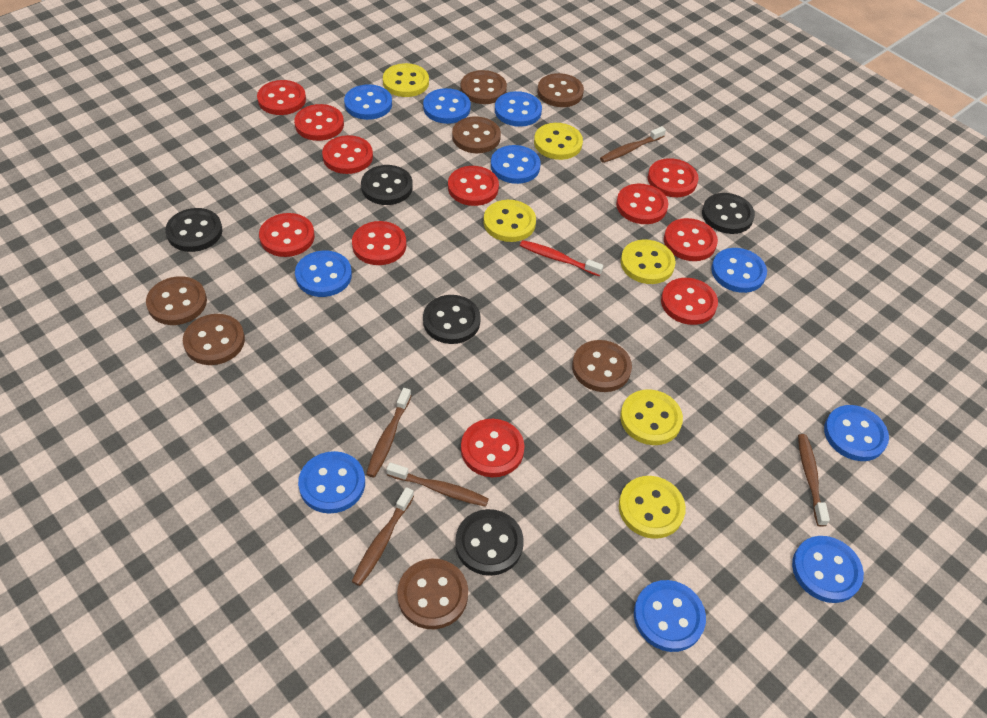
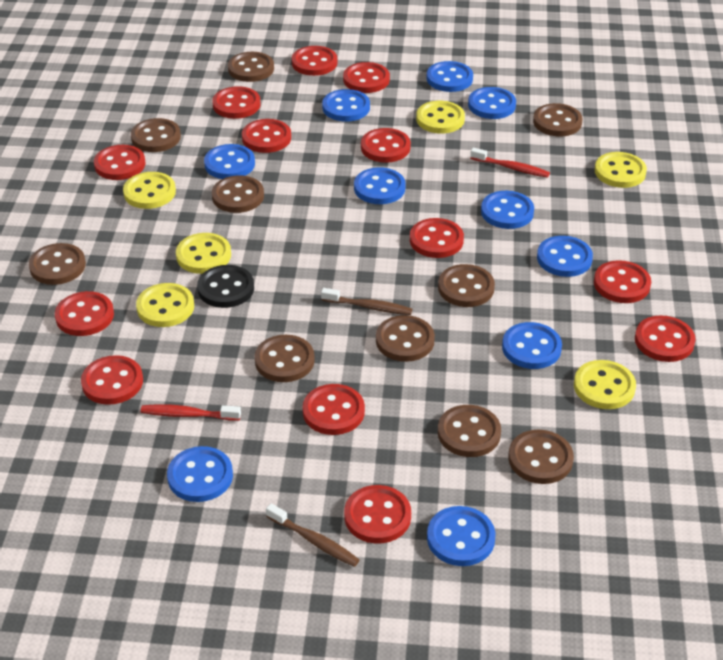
black button: 5 -> 1
brown button: 7 -> 10
brown toothbrush: 5 -> 2
red button: 11 -> 13
red toothbrush: 1 -> 2

